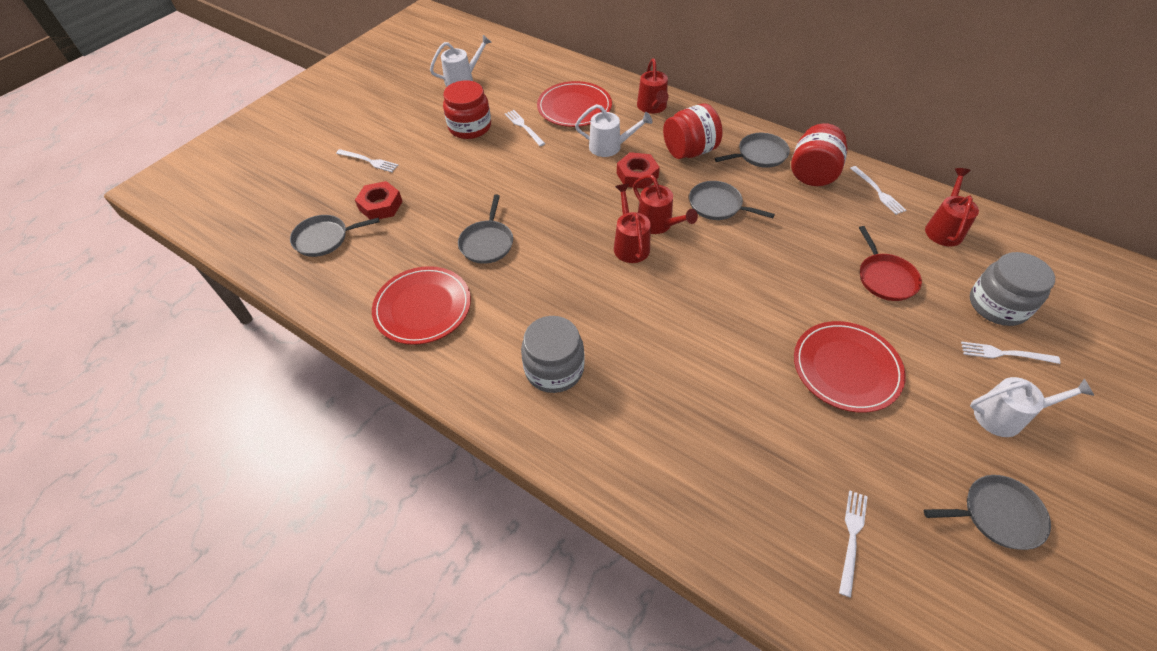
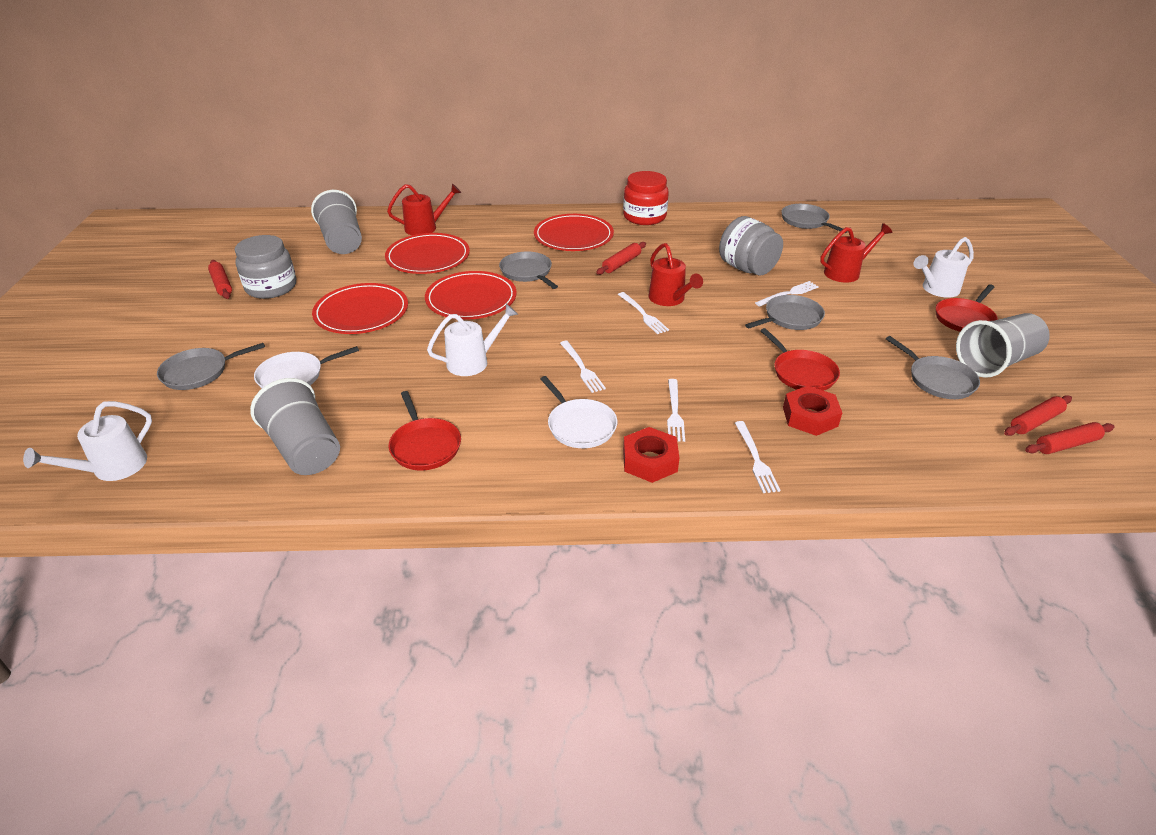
grey cup: 0 -> 3
red jar: 3 -> 1
red pan: 1 -> 3
red plate: 3 -> 4
red rolling pin: 0 -> 4
red watering can: 4 -> 3
white pan: 0 -> 2

